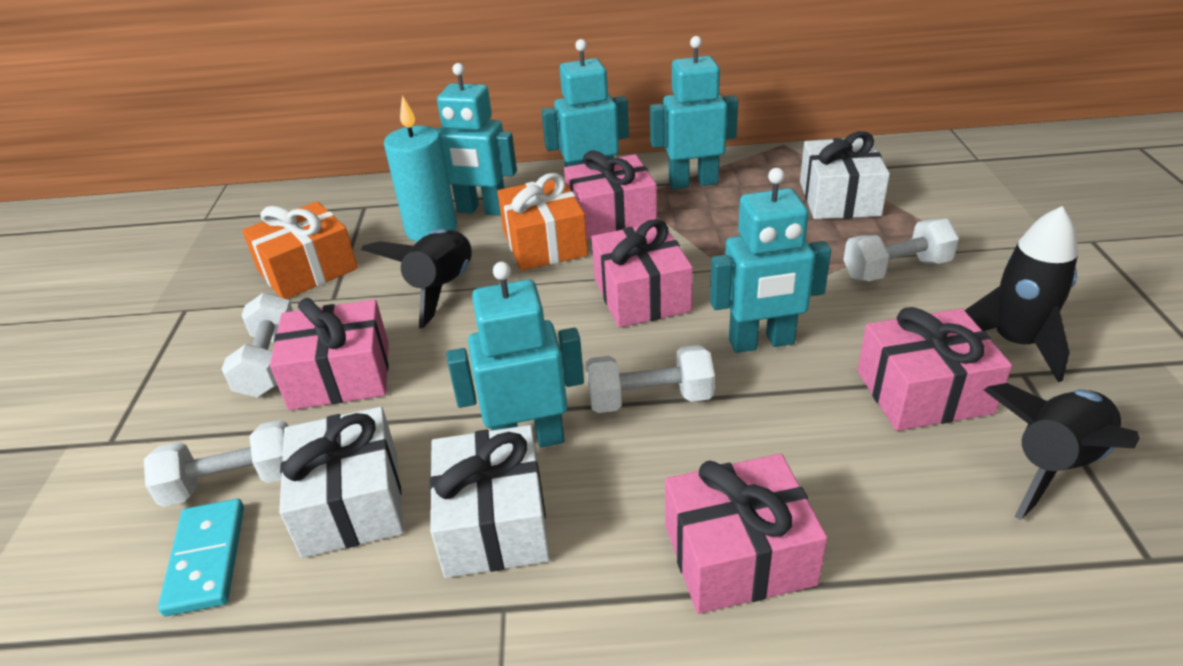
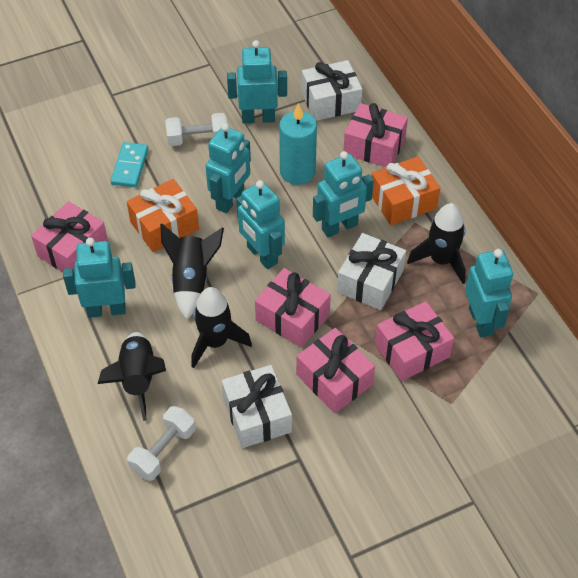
black rocket: 3 -> 4
turquoise robot: 5 -> 6
white dumbbell: 4 -> 2

